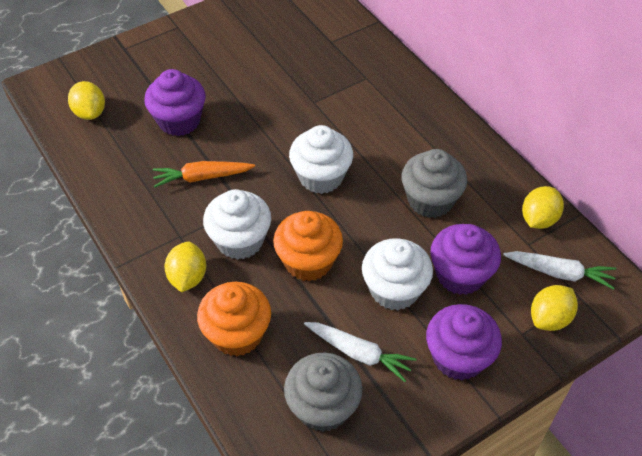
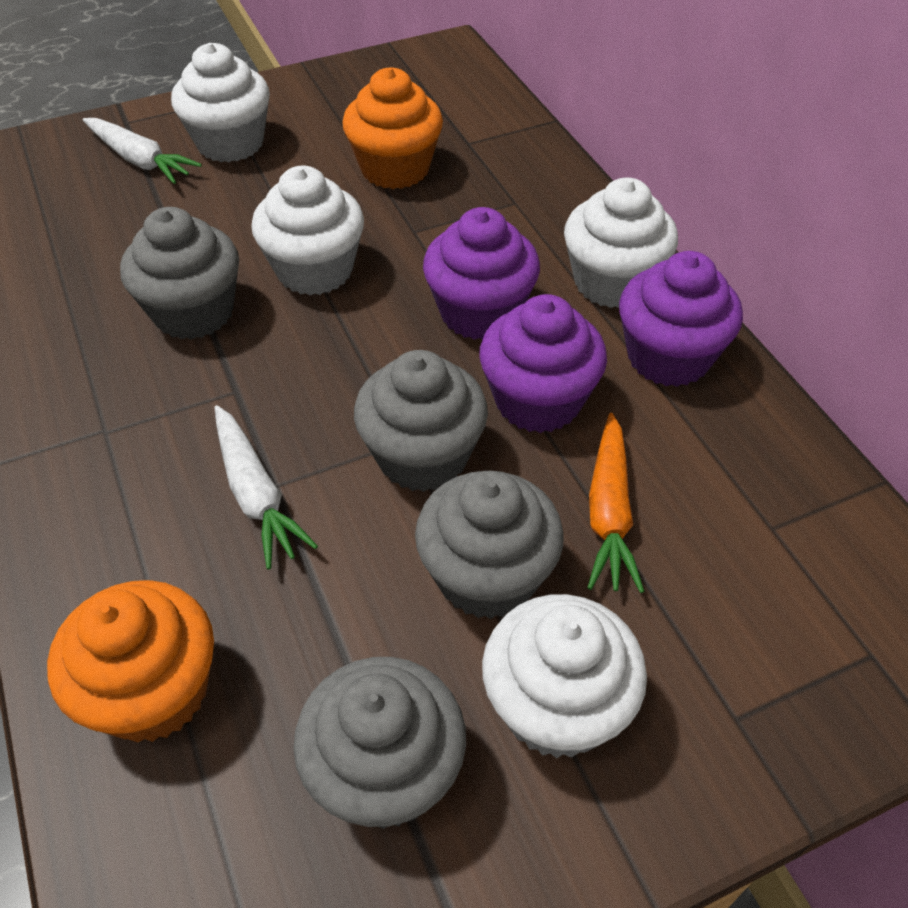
grey cupcake: 2 -> 4
white cupcake: 3 -> 4
yellow lemon: 4 -> 0

